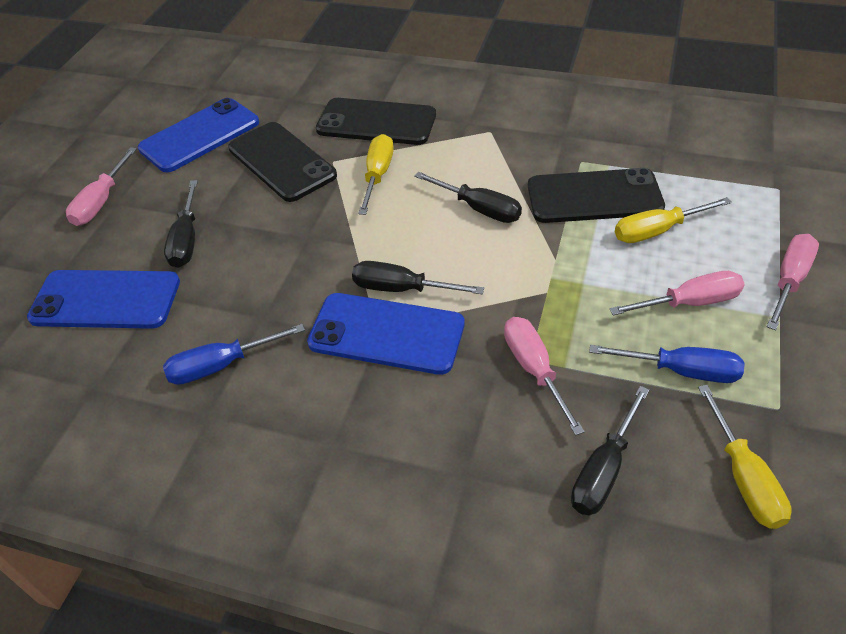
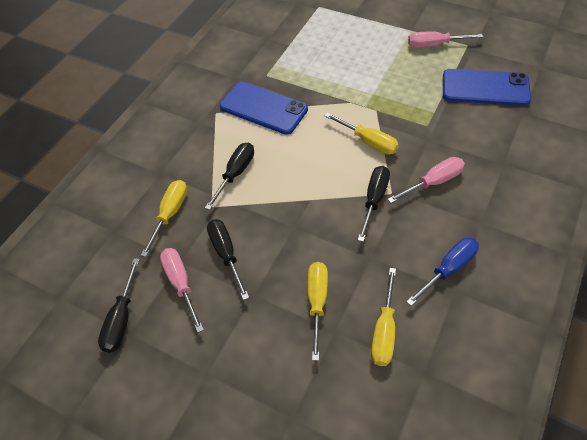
black phone: 3 -> 0
blue phone: 3 -> 2
blue screwdriver: 2 -> 1
pink screwdriver: 4 -> 3
yellow screwdriver: 3 -> 4

